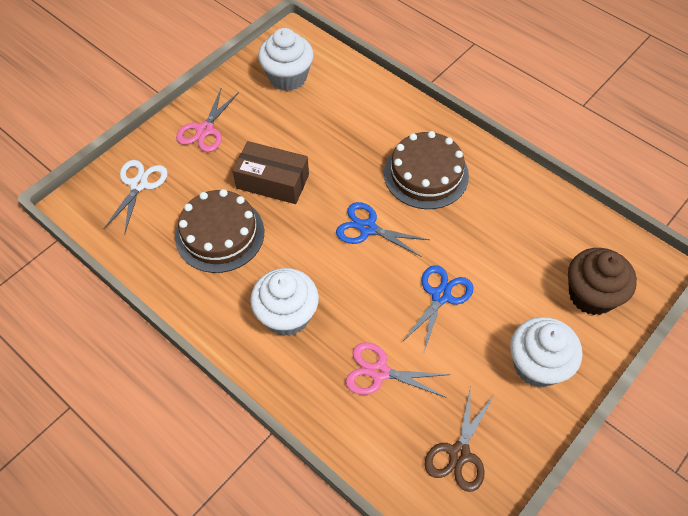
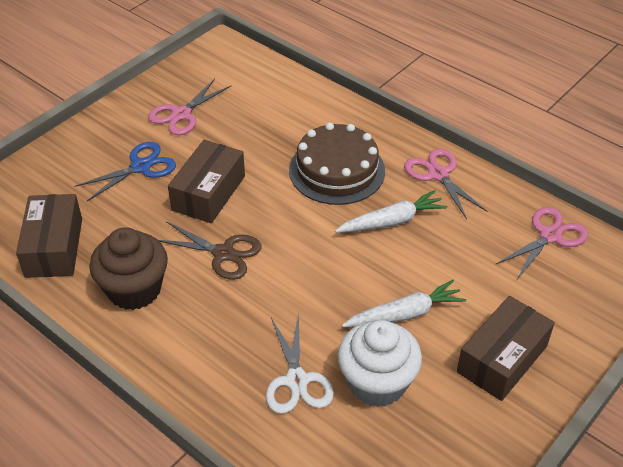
blue scissors: 2 -> 1
brown box: 1 -> 3
brown cake: 2 -> 1
pink scissors: 2 -> 3
white carrot: 0 -> 2
white cupcake: 3 -> 1

